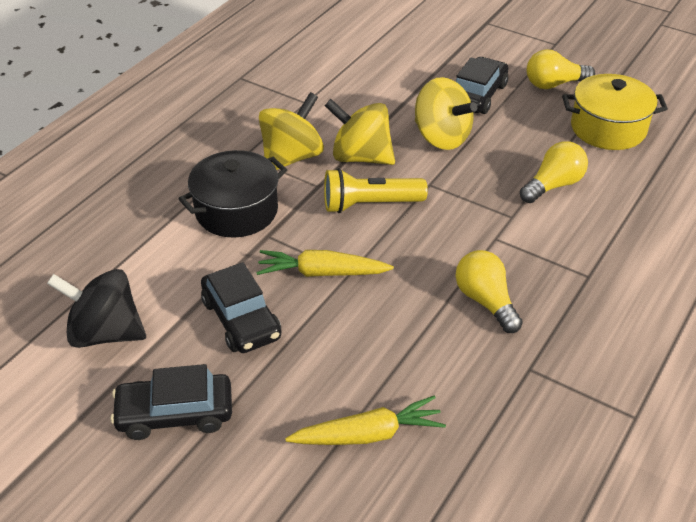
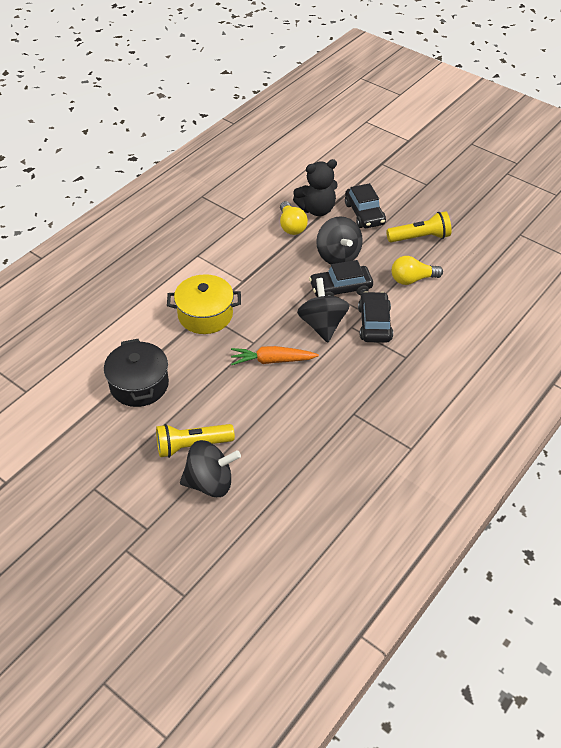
black spinning top: 1 -> 3
black teddy bear: 0 -> 1
orange carrot: 0 -> 1
yellow carrot: 2 -> 0
yellow flashlight: 1 -> 2
yellow light bulb: 3 -> 2
yellow spinning top: 3 -> 0

